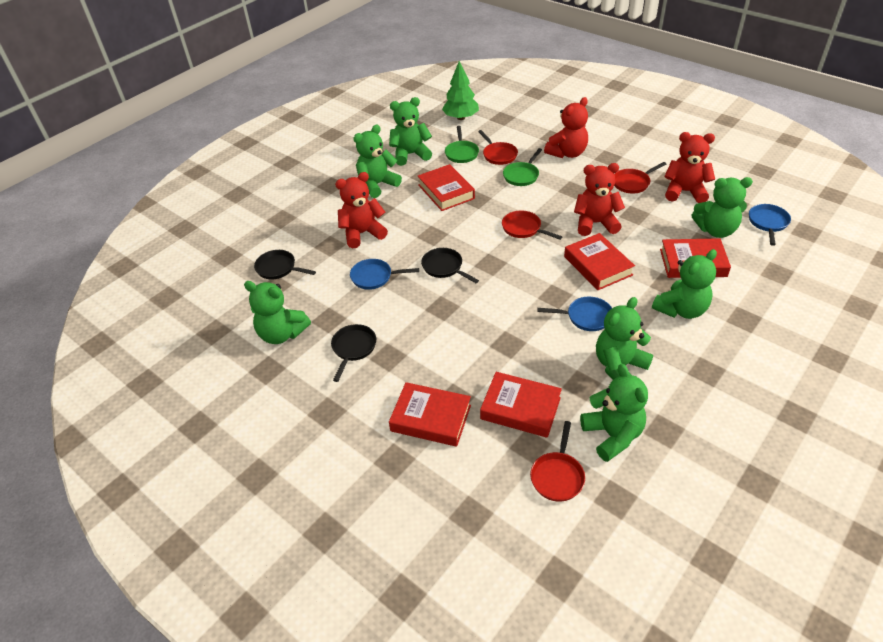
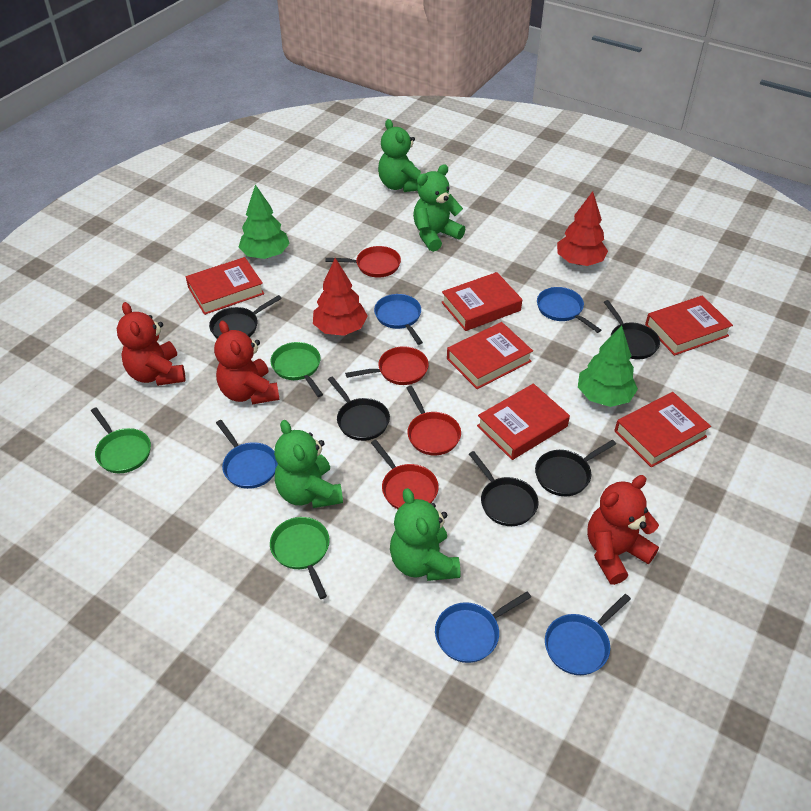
black pan: 3 -> 5
blue pan: 3 -> 5
green pan: 2 -> 3
green teddy bear: 7 -> 4
green tree: 1 -> 2
red book: 5 -> 6
red teddy bear: 4 -> 3
red tree: 0 -> 2

